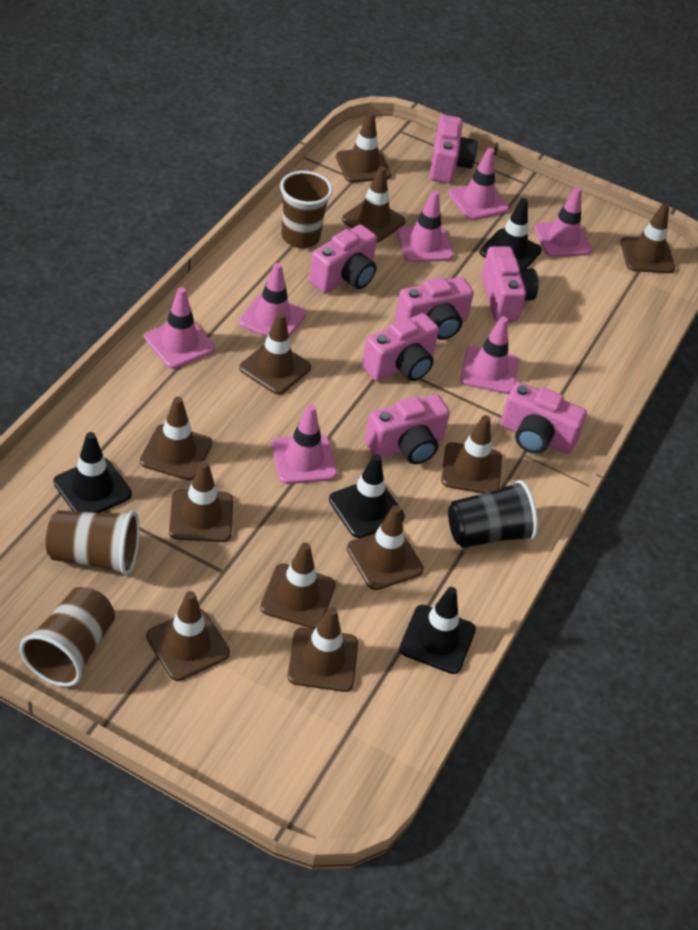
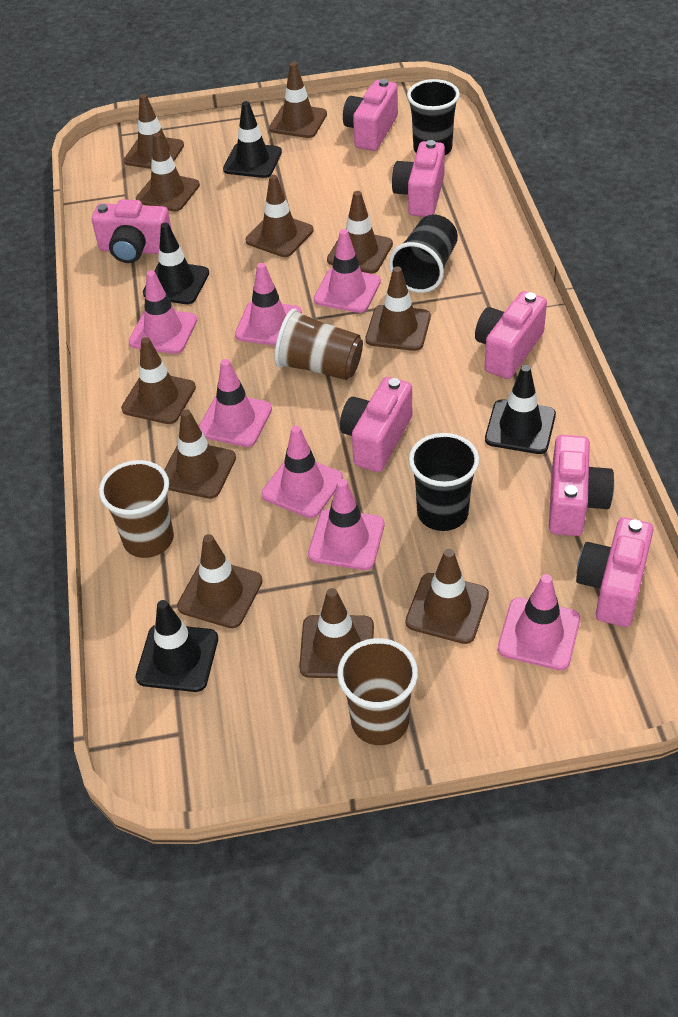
black cup: 1 -> 3

